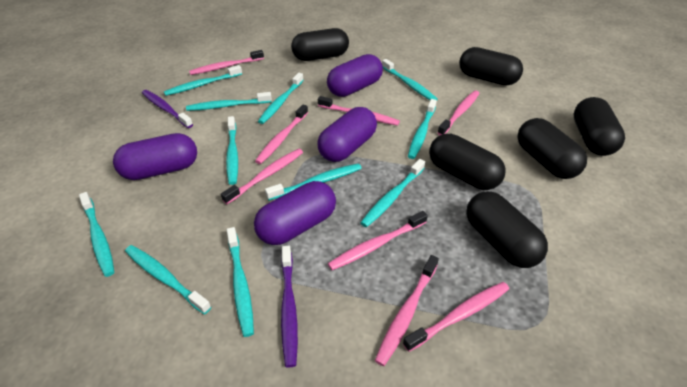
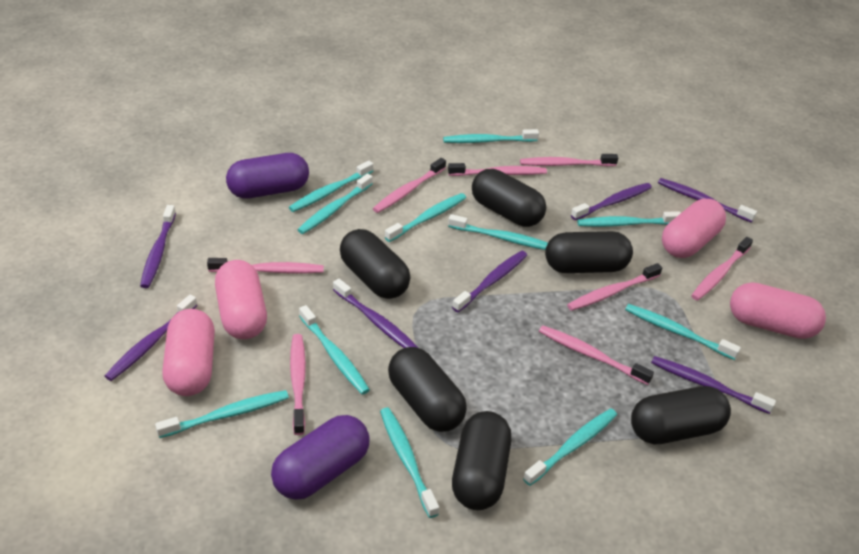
pink capsule: 0 -> 4
purple capsule: 4 -> 2
purple toothbrush: 2 -> 7

